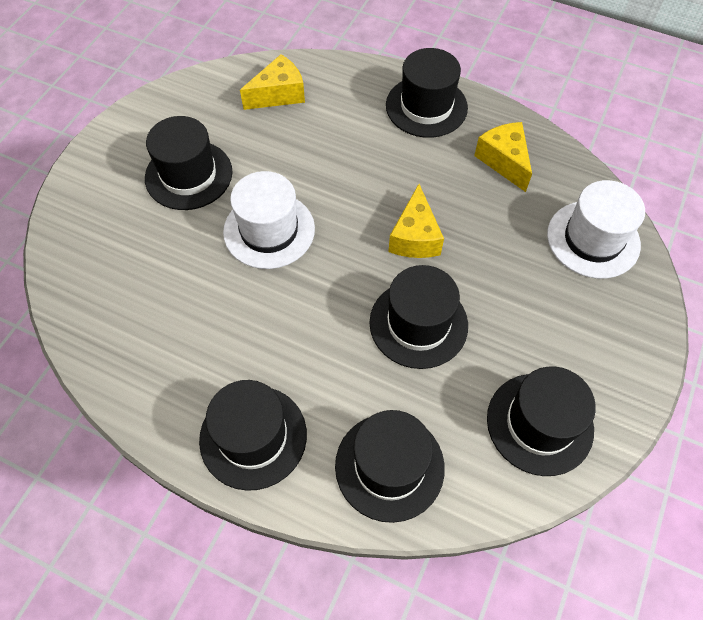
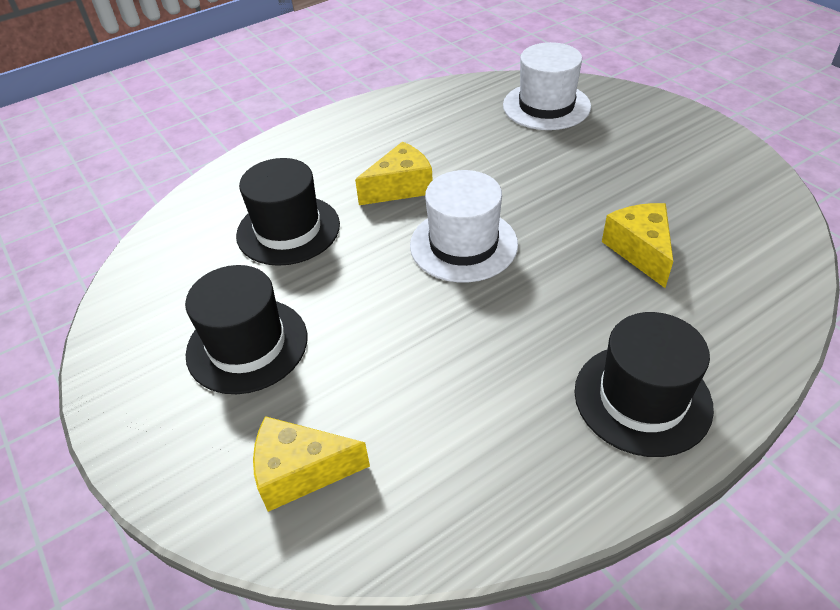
black hat: 6 -> 3

